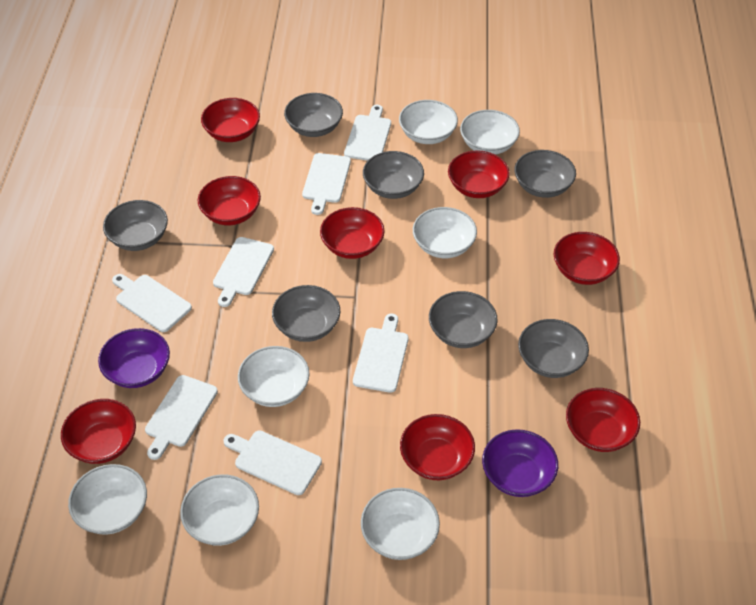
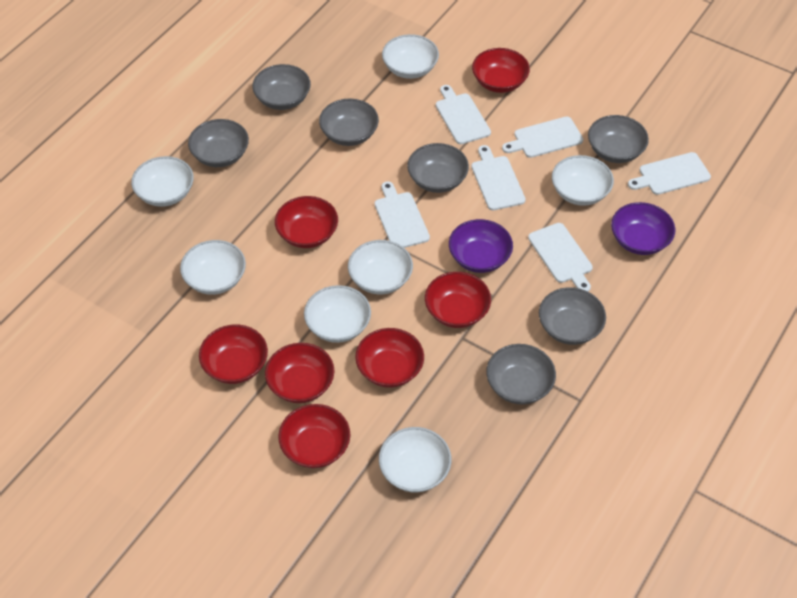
red bowl: 8 -> 7
white cutting board: 7 -> 6

